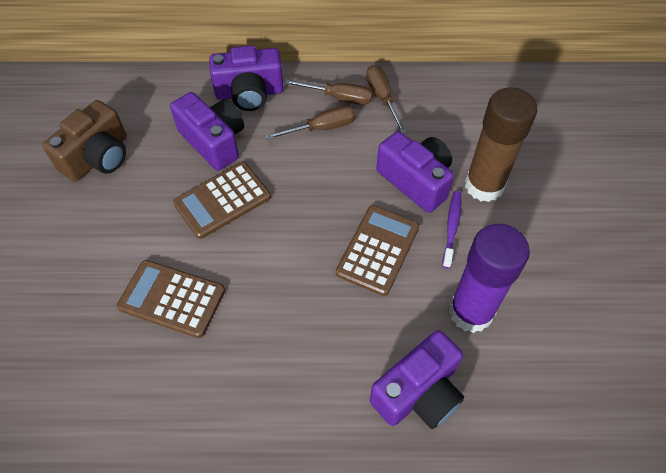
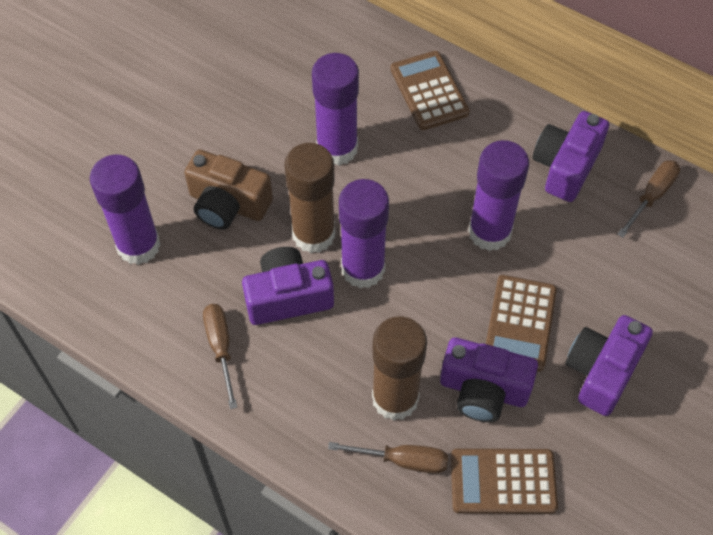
brown glue stick: 1 -> 2
purple glue stick: 1 -> 4
purple toothbrush: 1 -> 0

